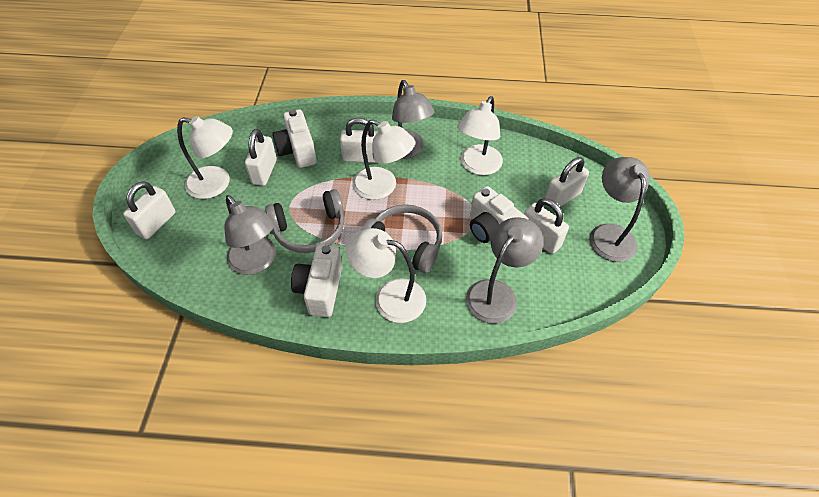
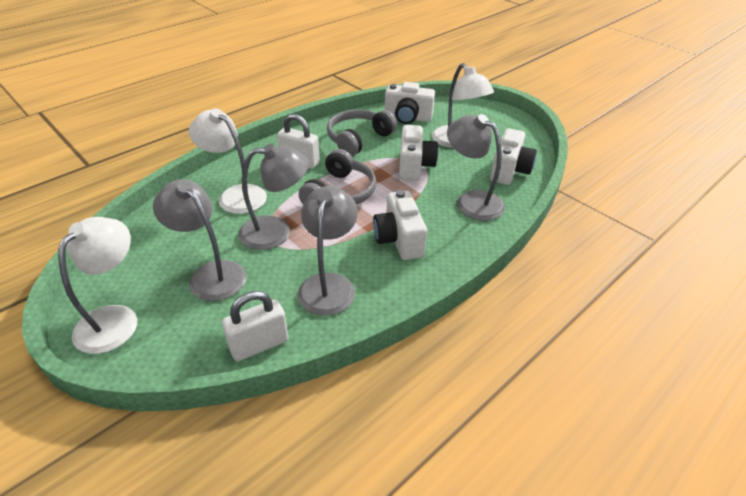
white camera: 3 -> 4
white lamp: 4 -> 3
white padlock: 5 -> 2

